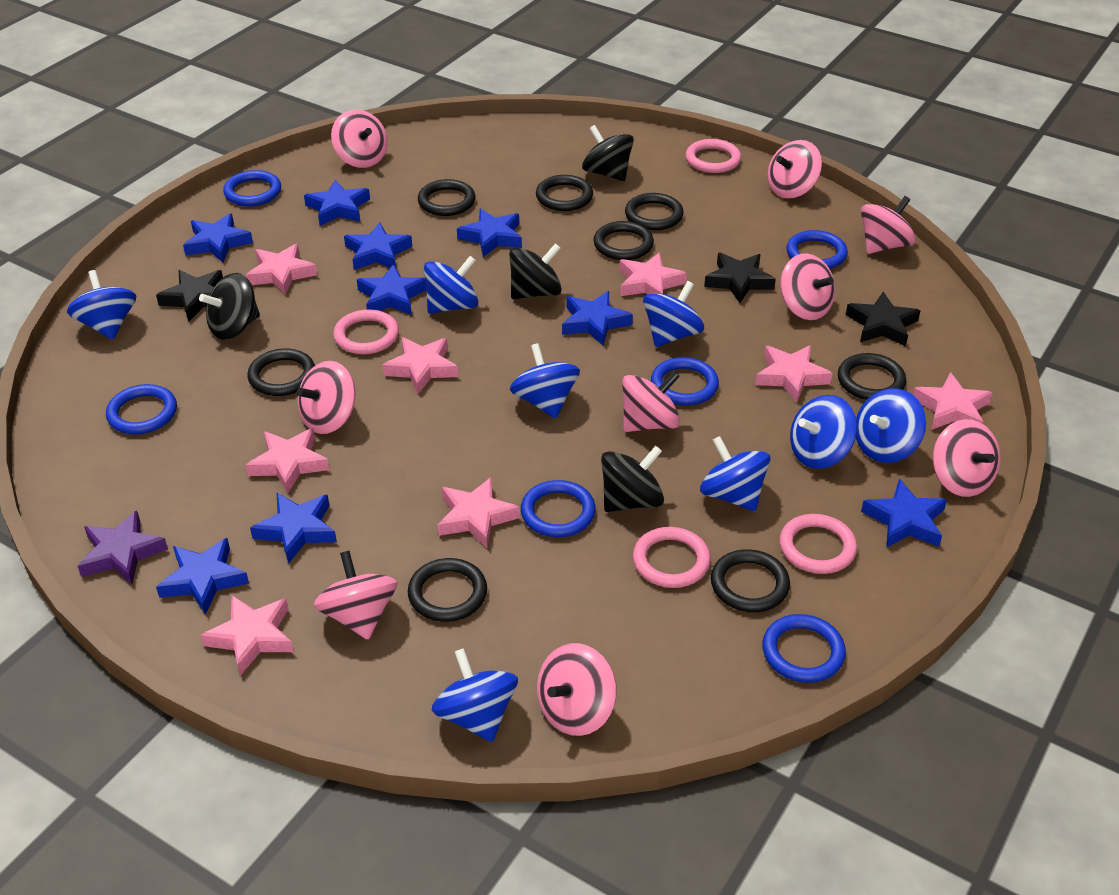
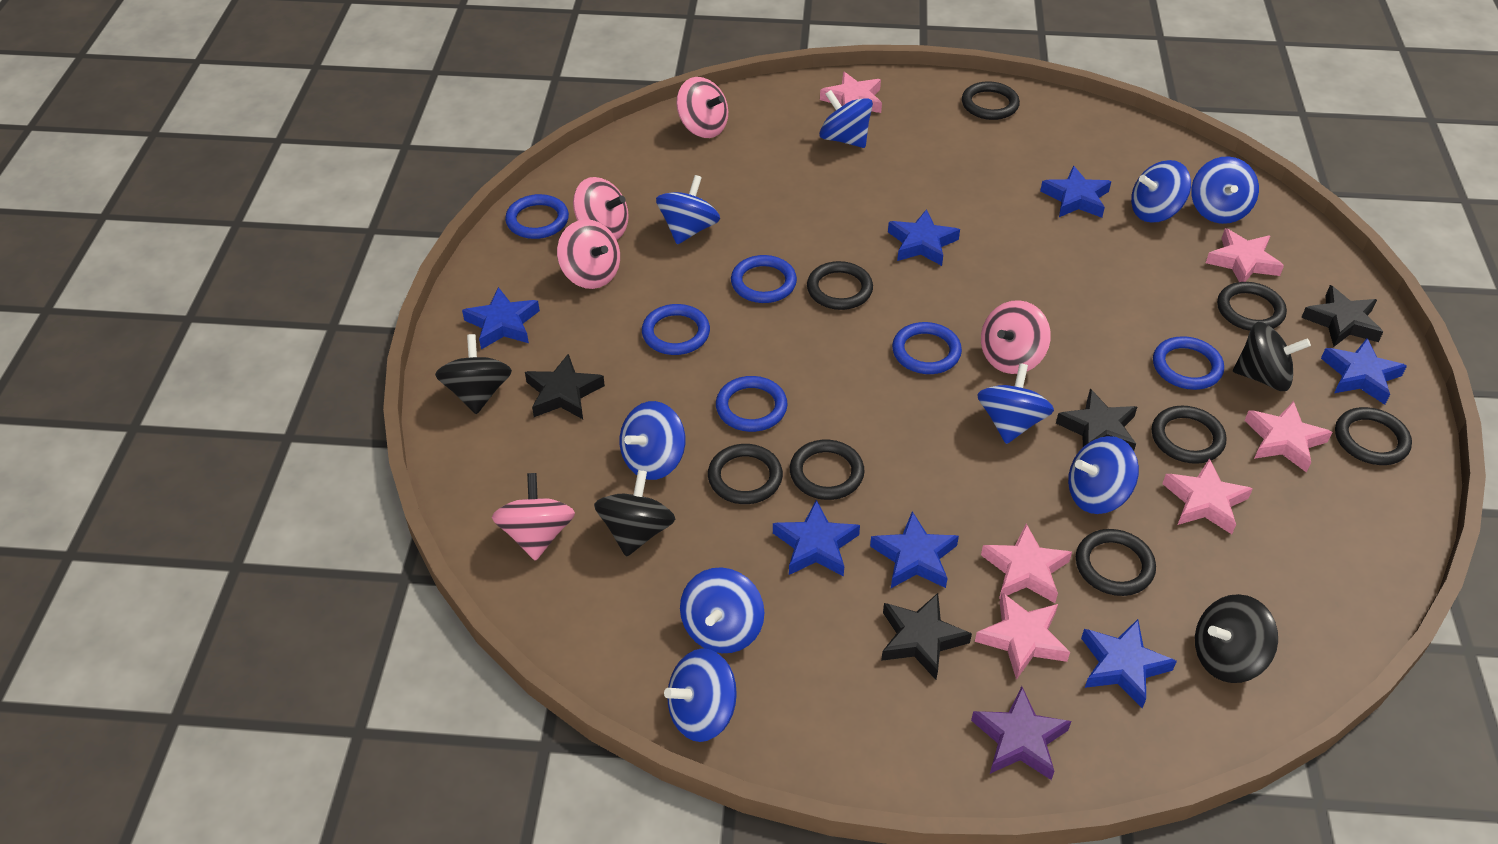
black star: 3 -> 4
blue spinning top: 8 -> 9
blue star: 9 -> 7
pink ring: 4 -> 0
pink spinning top: 9 -> 5
pink star: 8 -> 6

